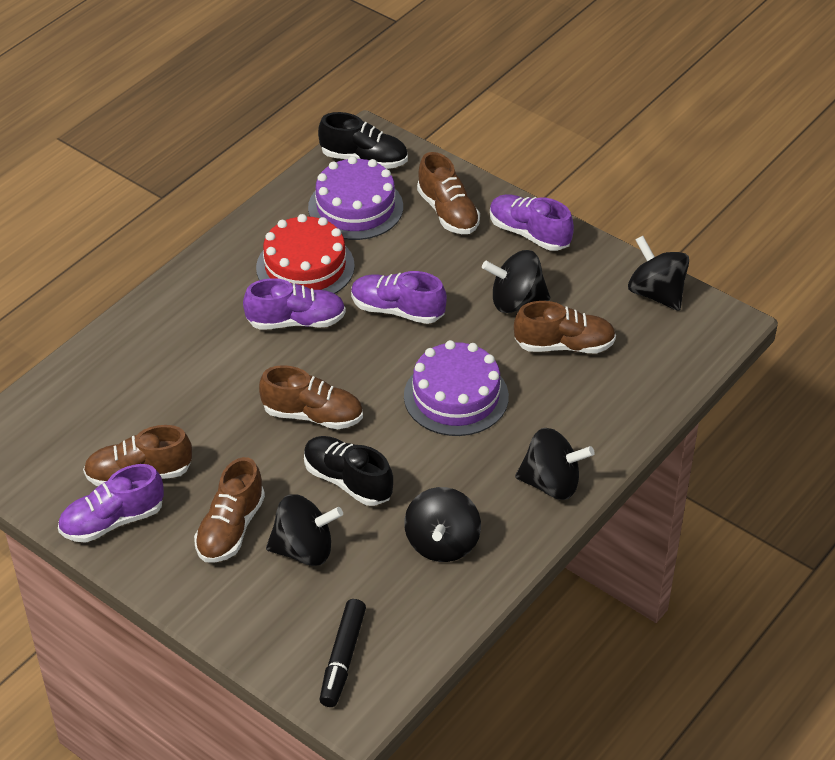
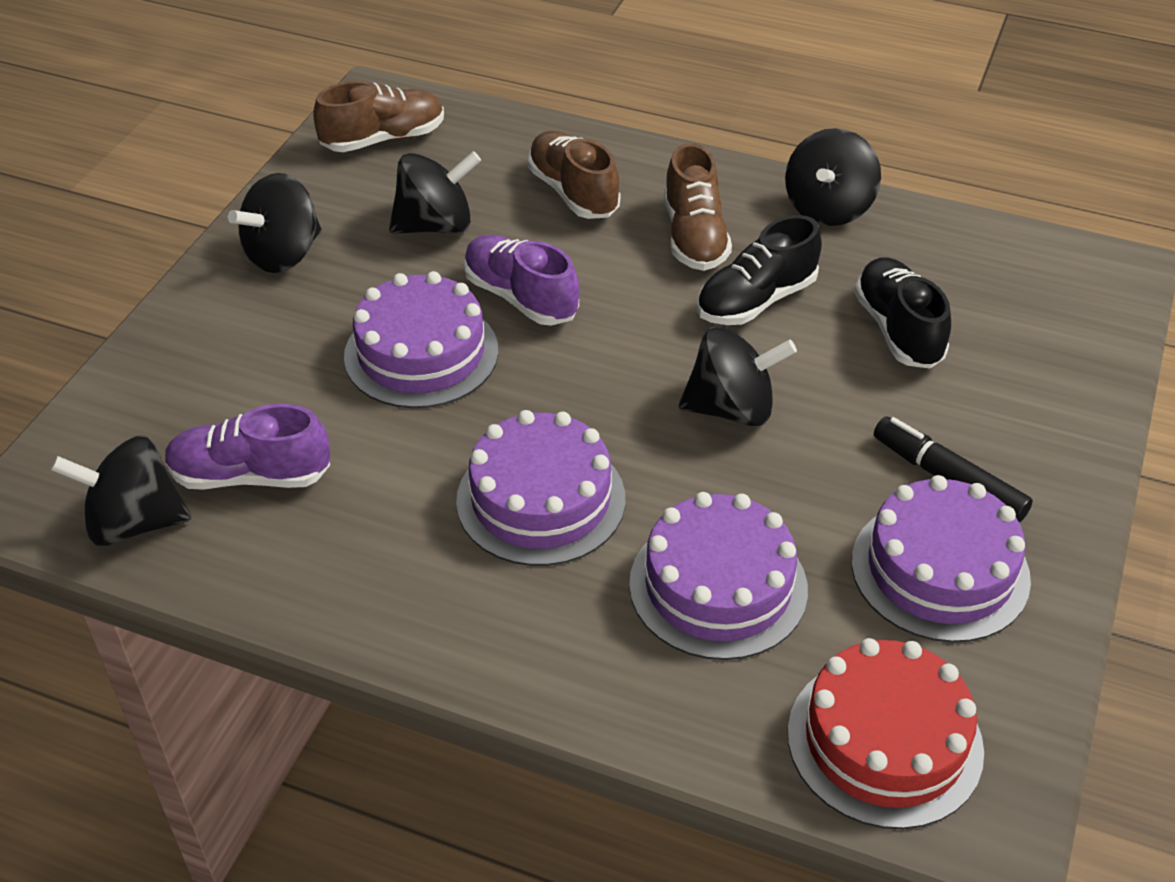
brown shoe: 5 -> 3
purple cake: 2 -> 4
purple shoe: 4 -> 2

